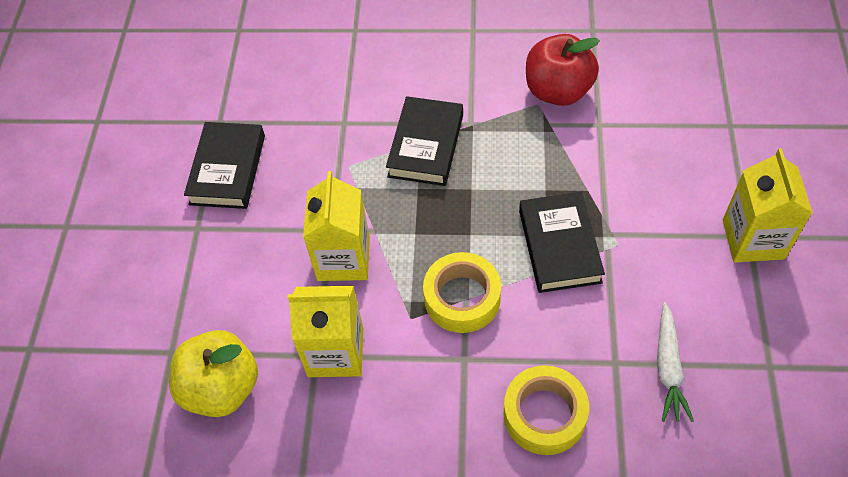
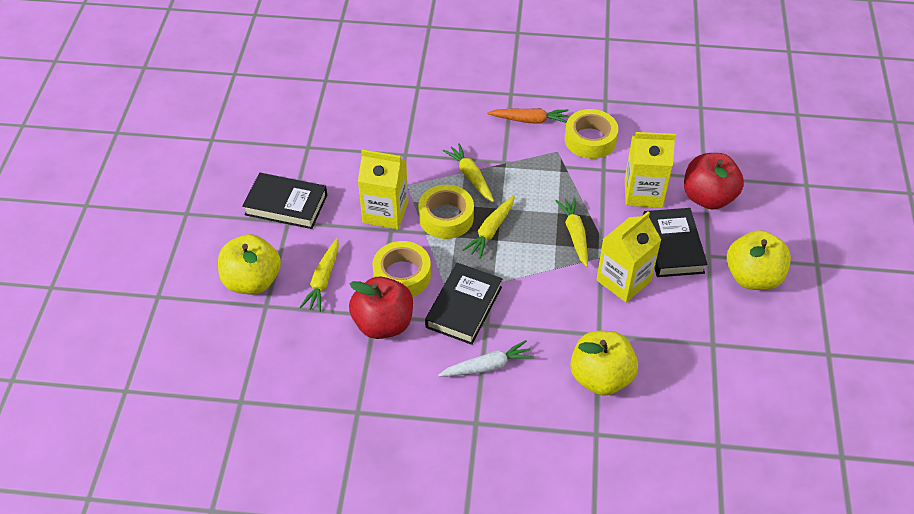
orange carrot: 0 -> 1
red apple: 1 -> 2
yellow apple: 1 -> 3
yellow carrot: 0 -> 4
yellow tape: 2 -> 3

